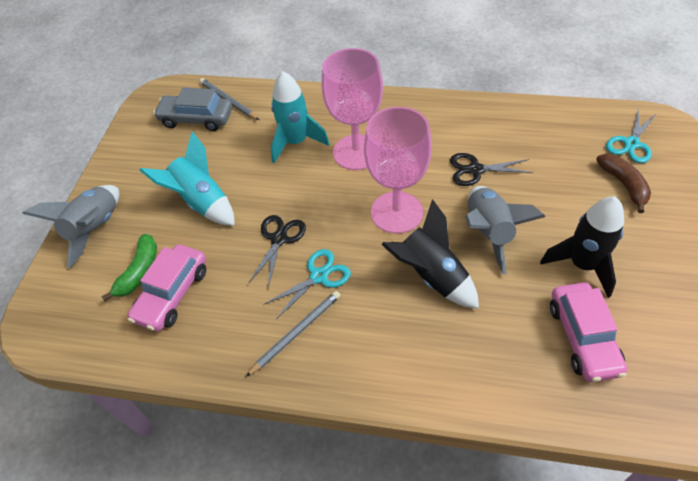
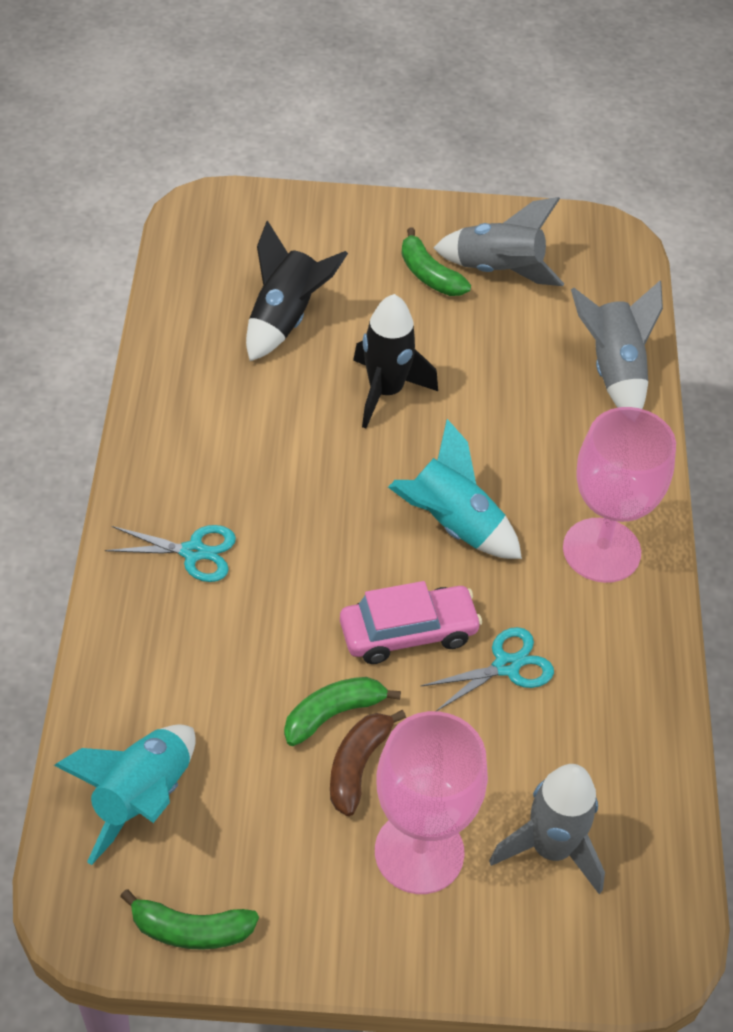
black scissors: 2 -> 0
green banana: 1 -> 3
grey car: 1 -> 0
grey pencil: 2 -> 0
grey rocket: 2 -> 3
pink car: 2 -> 1

